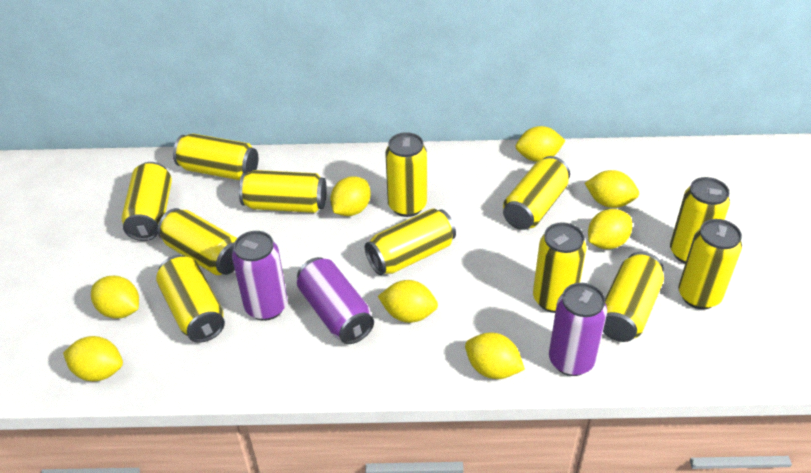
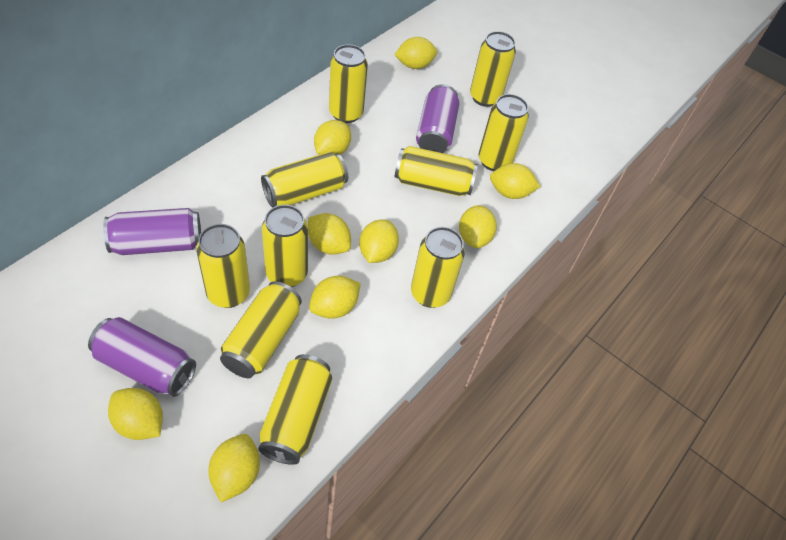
yellow can: 12 -> 10
yellow lemon: 8 -> 9

